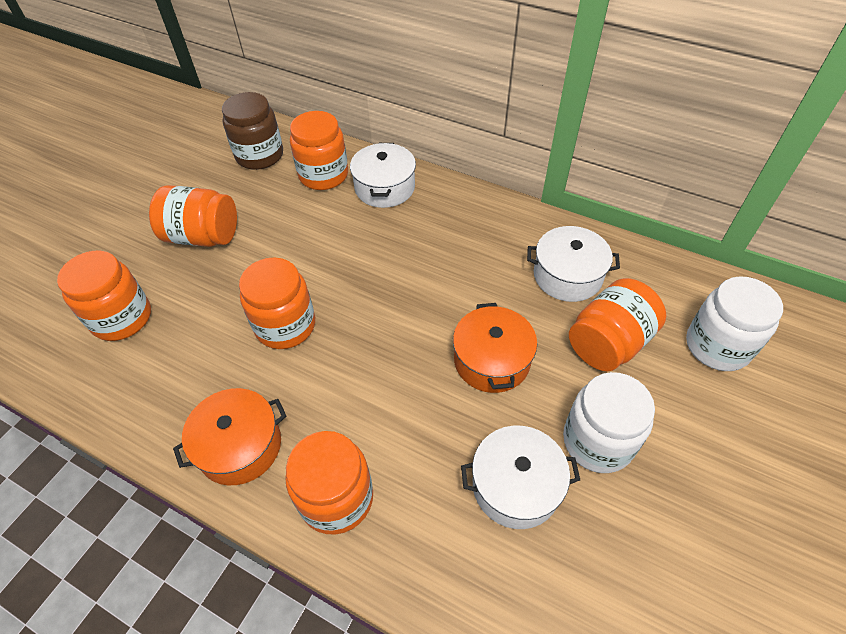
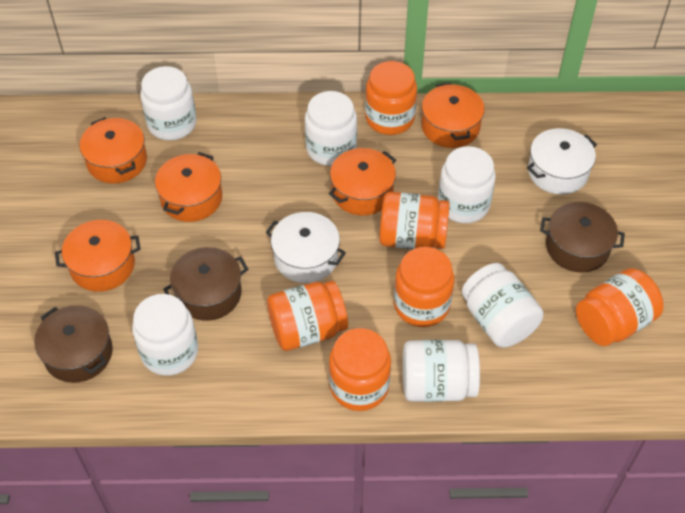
brown jar: 1 -> 0
brown pot: 0 -> 3
orange pot: 2 -> 5
white jar: 2 -> 6
white pot: 3 -> 2

